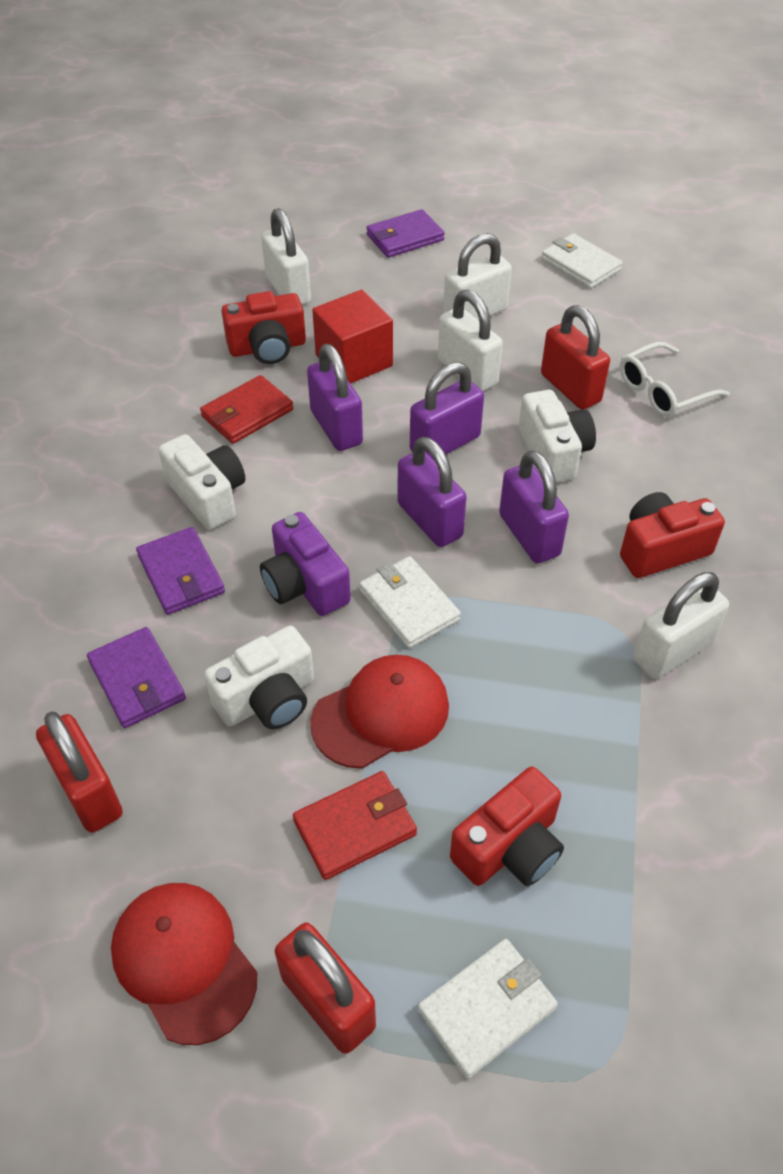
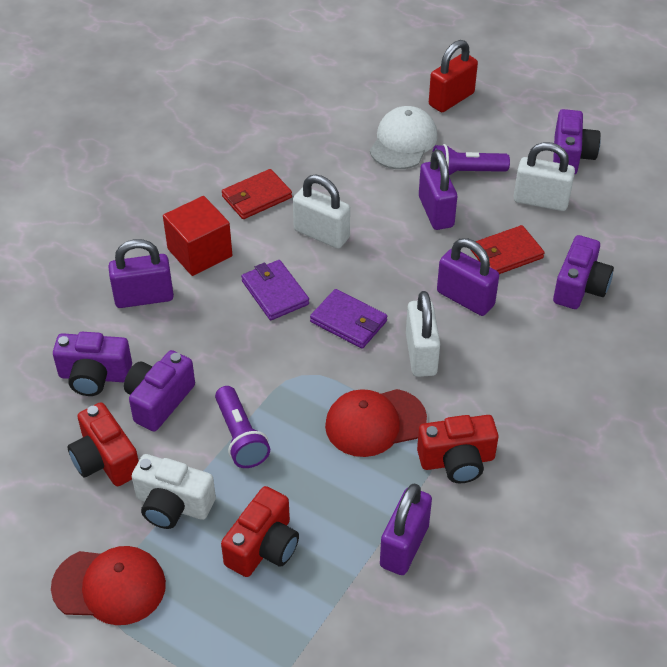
purple camera: 1 -> 4
purple flashlight: 0 -> 2
purple wallet: 3 -> 2
red padlock: 3 -> 1
white camera: 3 -> 1
white cap: 0 -> 1
white glasses: 1 -> 0
white padlock: 4 -> 3
white wallet: 3 -> 0

